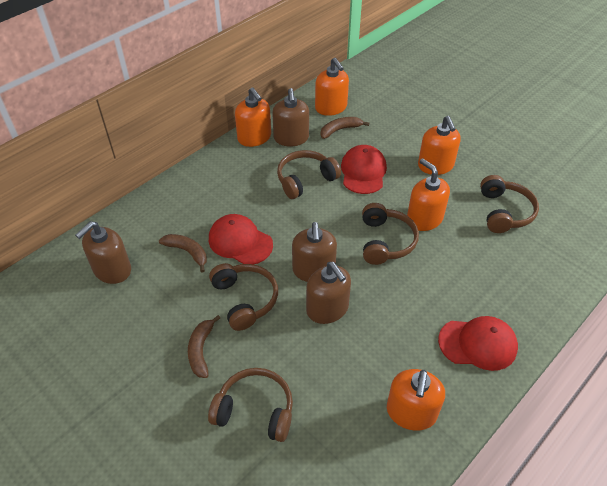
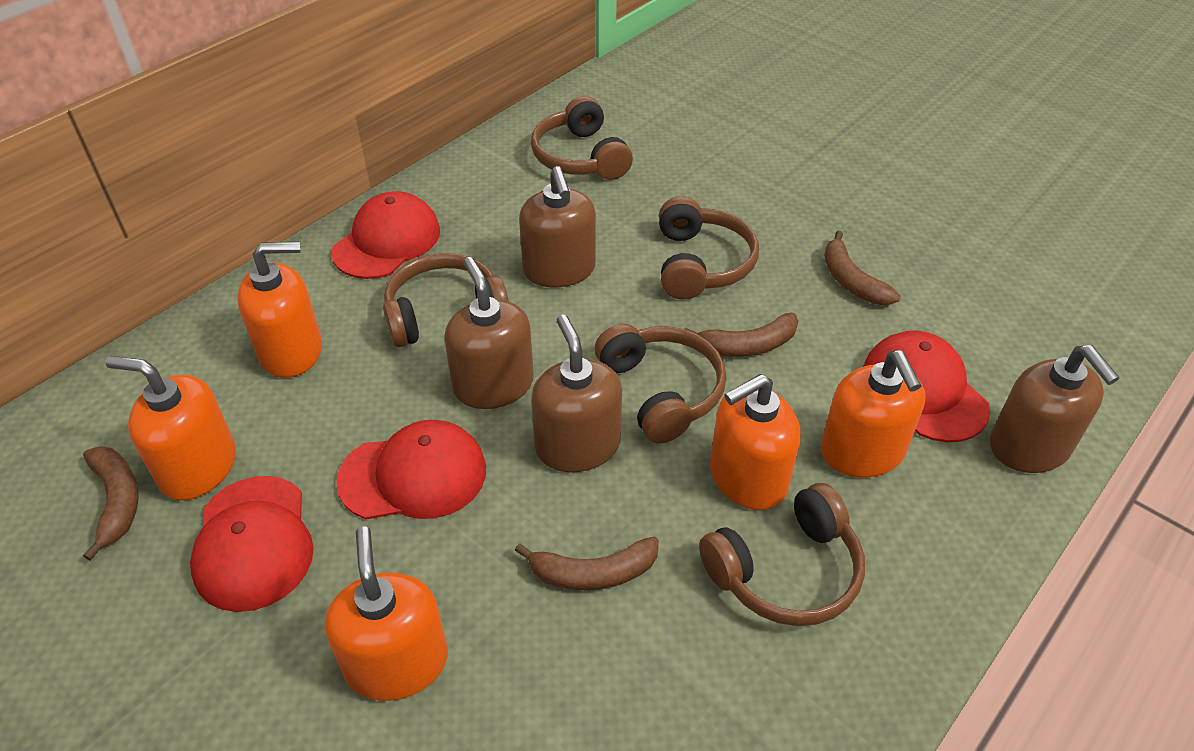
brown banana: 3 -> 4
red cap: 3 -> 4

